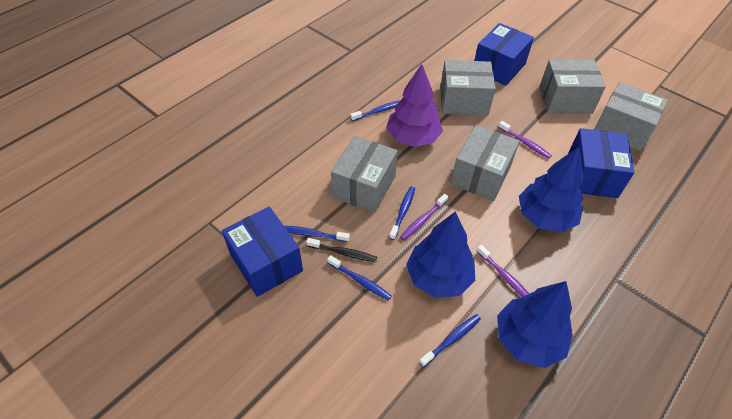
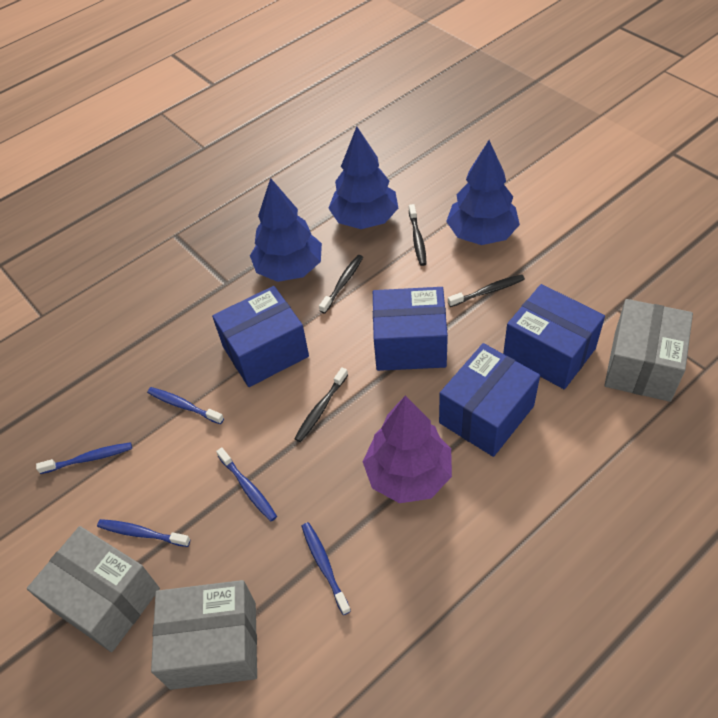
black toothbrush: 1 -> 4
blue box: 3 -> 4
grey box: 5 -> 3
purple toothbrush: 3 -> 0

